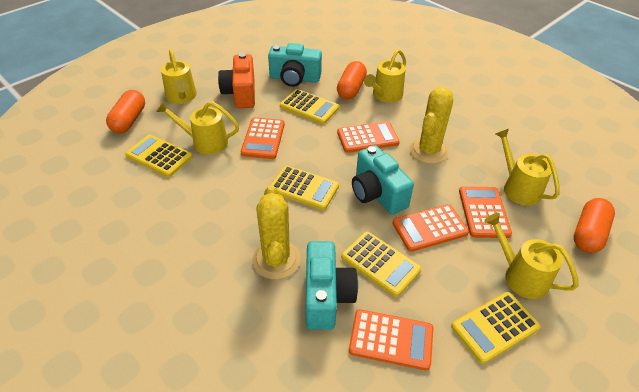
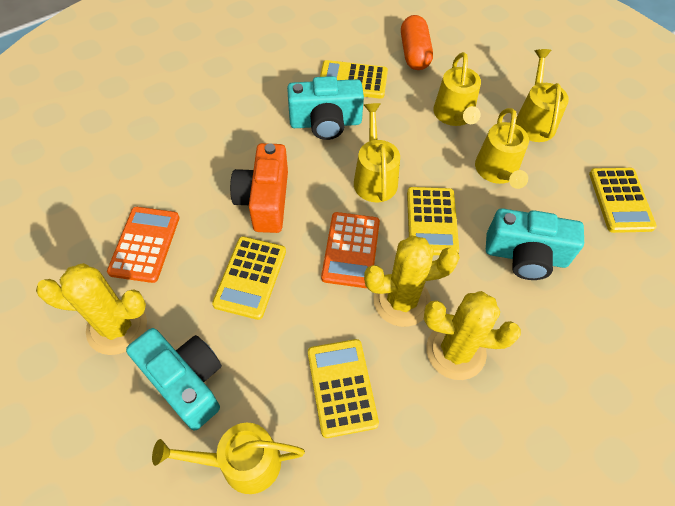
orange calculator: 5 -> 2
orange capsule: 3 -> 1
yellow cactus: 2 -> 3

